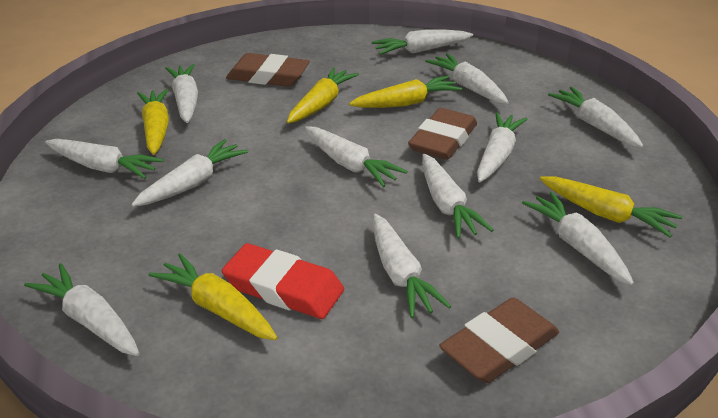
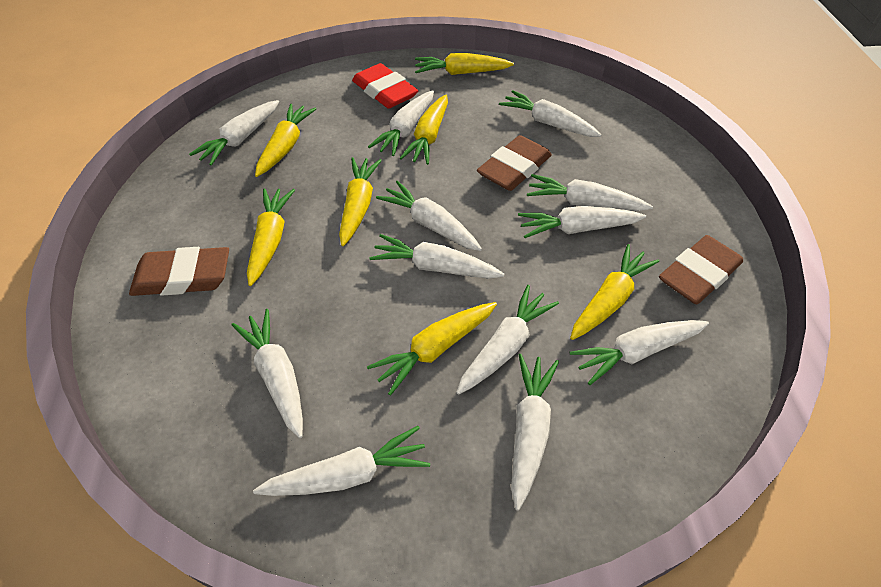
yellow carrot: 5 -> 7

